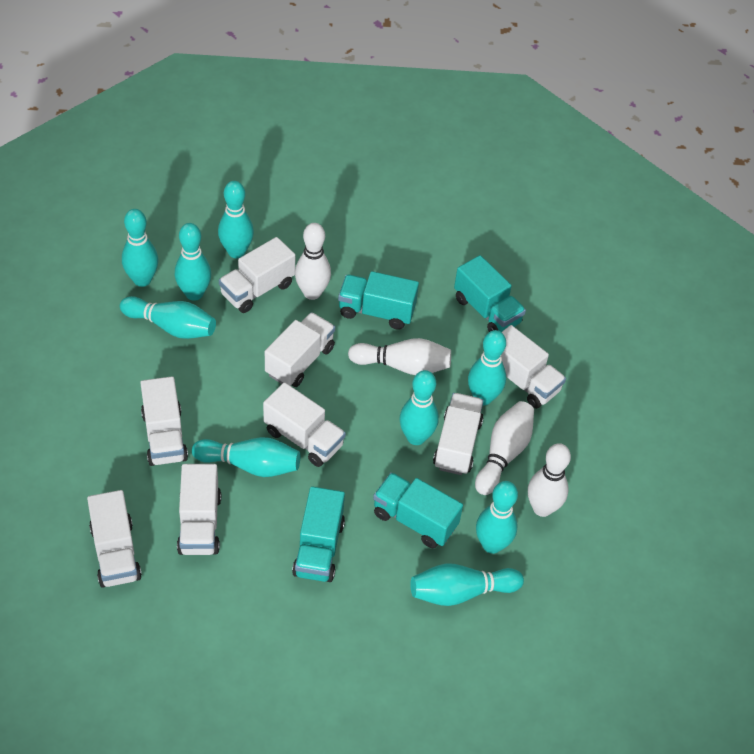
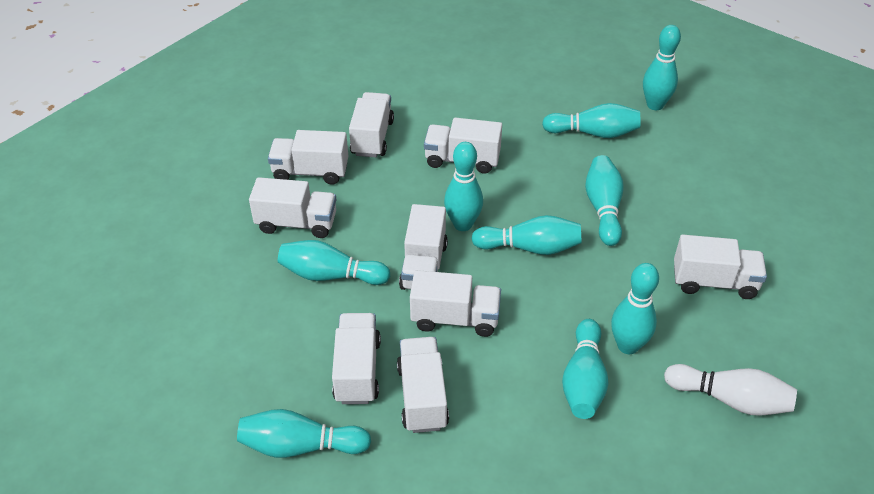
turquoise truck: 4 -> 0
white bowling pin: 4 -> 1
white truck: 8 -> 9

